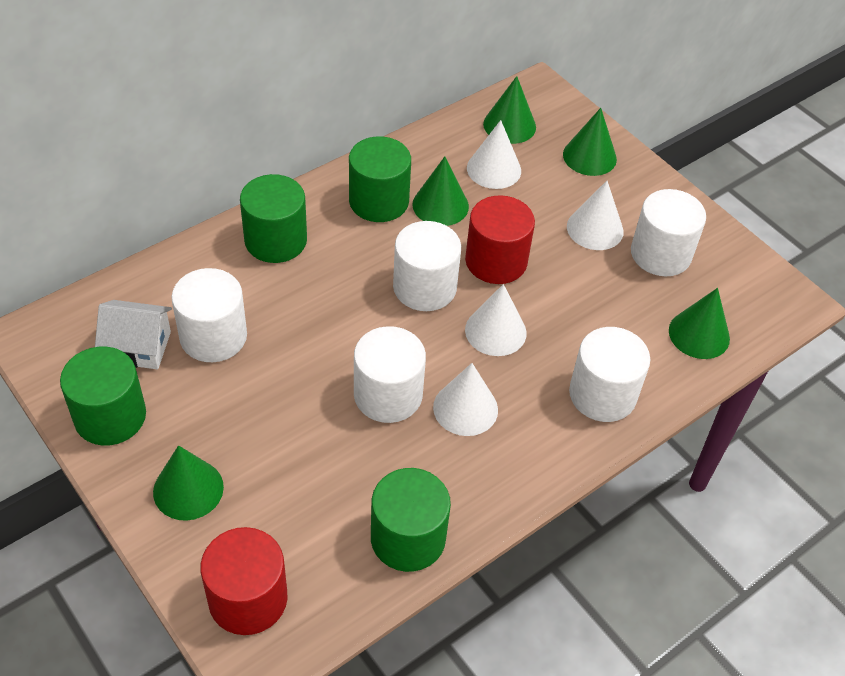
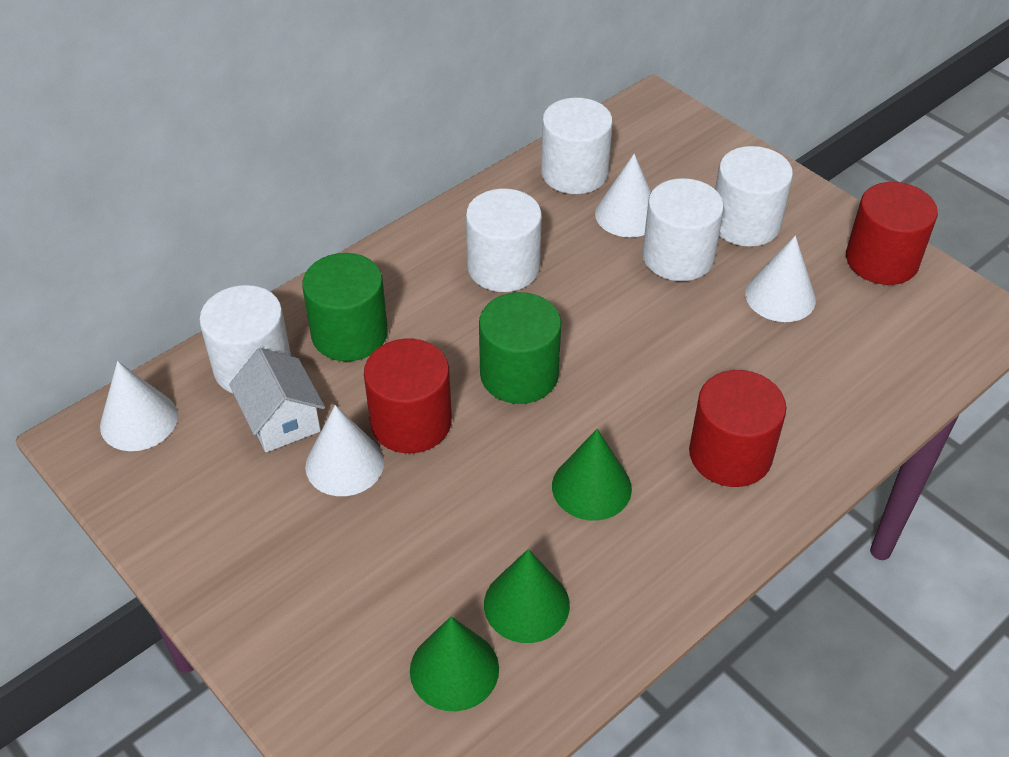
green cone: 5 -> 3
green cylinder: 4 -> 2
red cylinder: 2 -> 3

